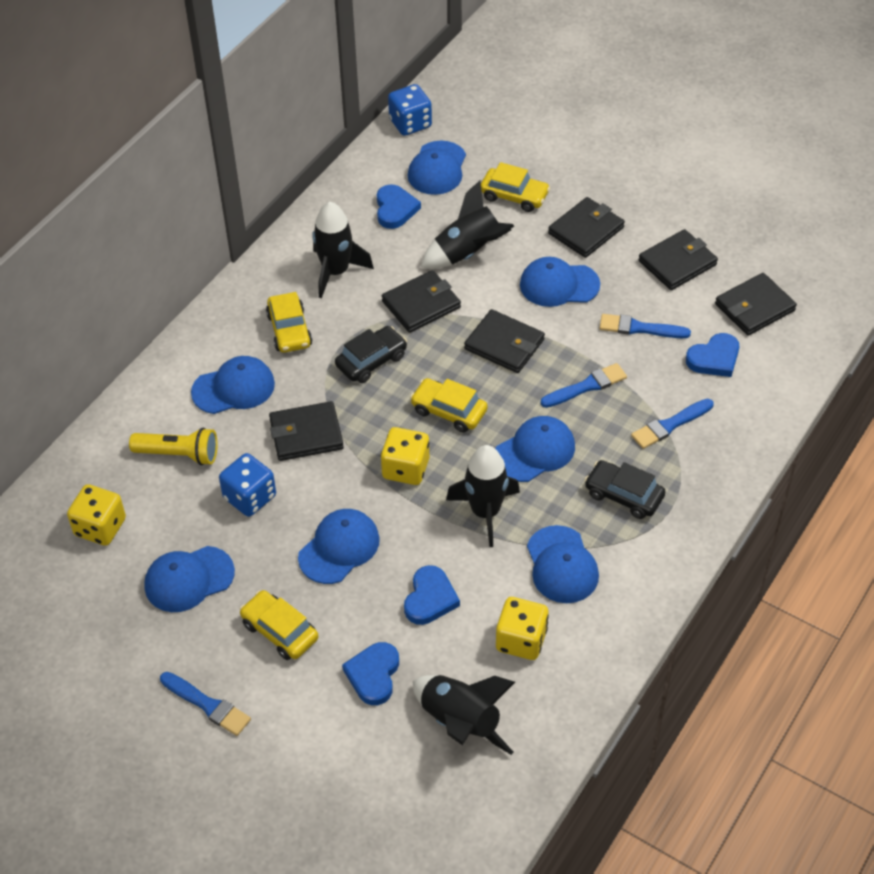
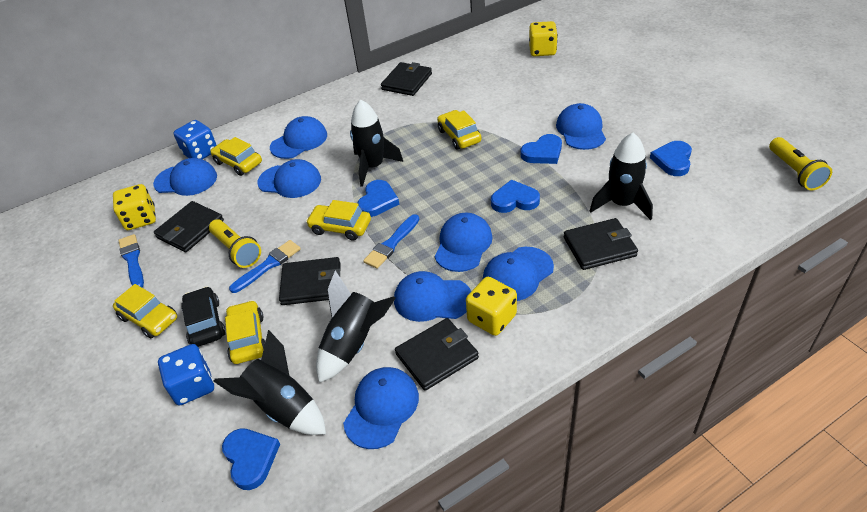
black car: 2 -> 1
black wallet: 6 -> 5
blue brush: 4 -> 3
blue cap: 7 -> 8
blue heart: 4 -> 5
yellow car: 4 -> 5
yellow flashlight: 1 -> 2

